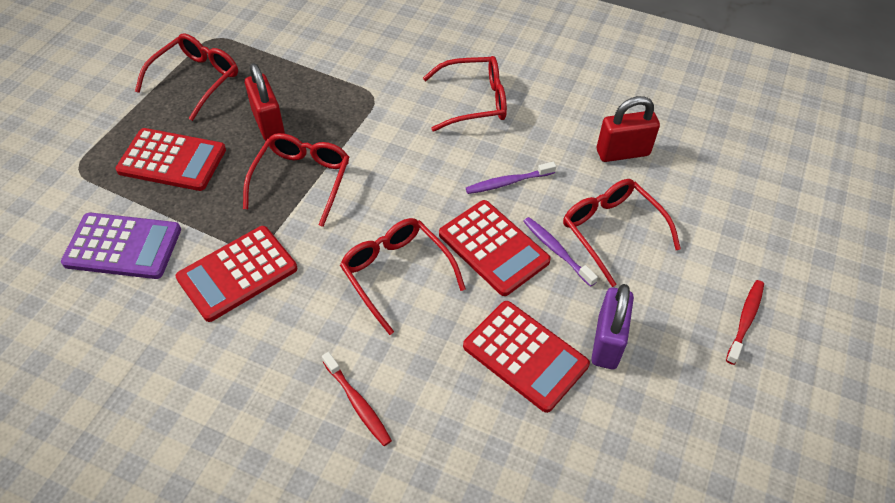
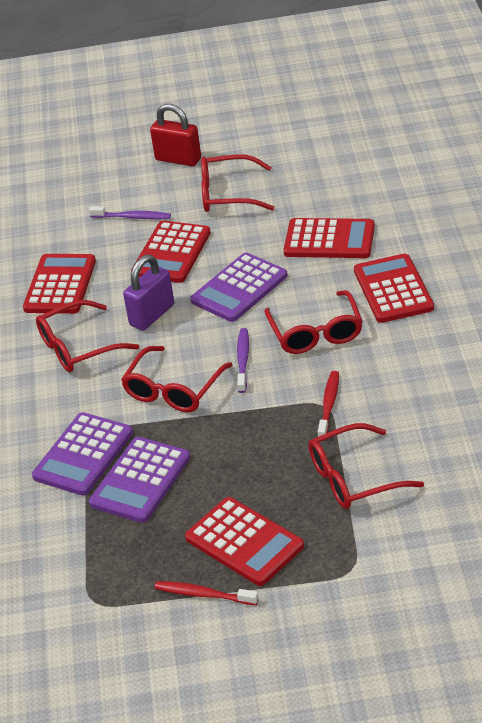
purple calculator: 1 -> 3
red calculator: 4 -> 5
red padlock: 2 -> 1

